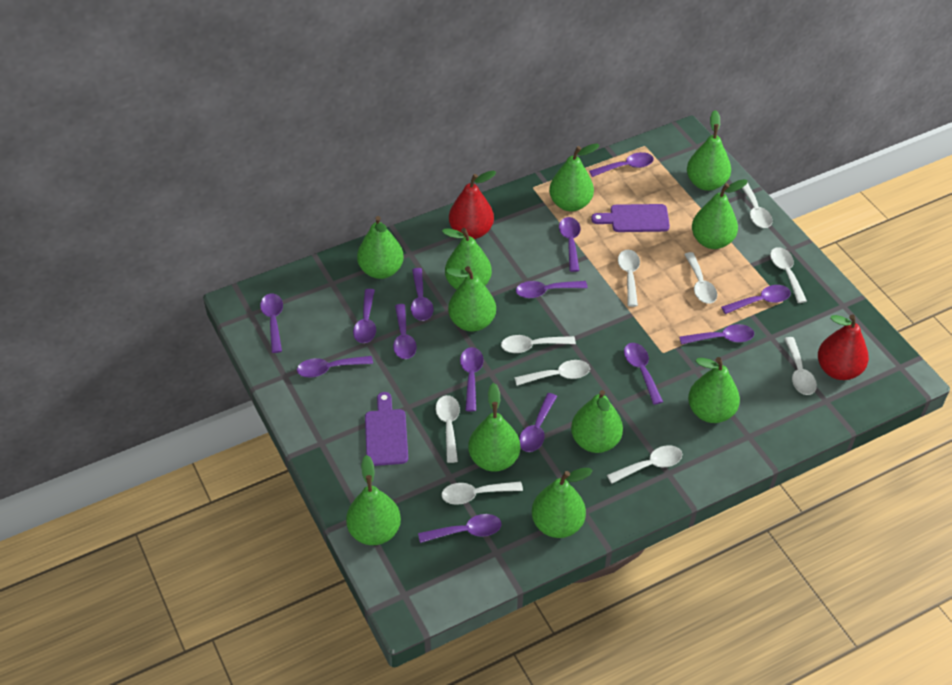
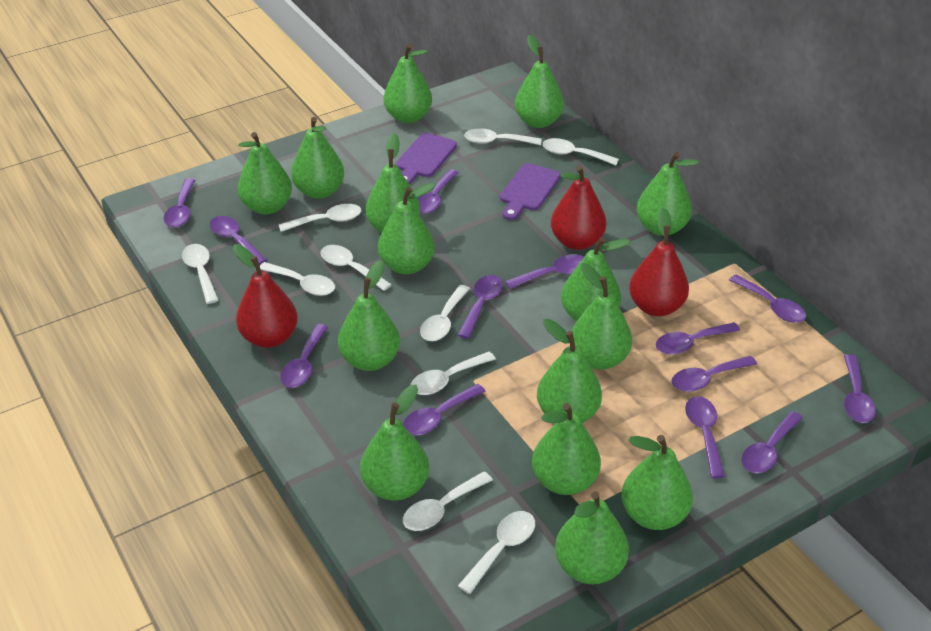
green pear: 11 -> 15
purple spoon: 14 -> 13
red pear: 2 -> 3

